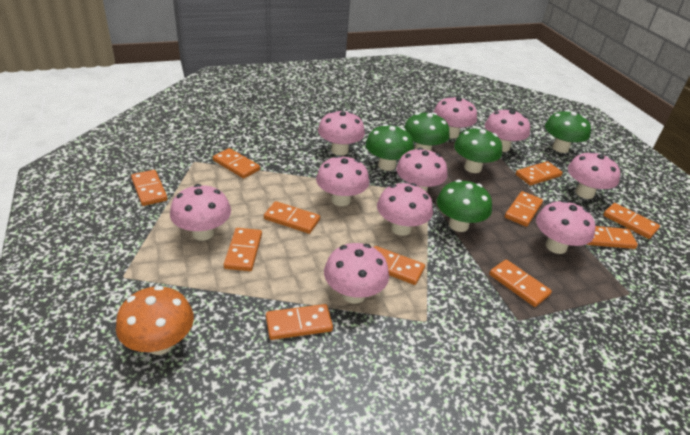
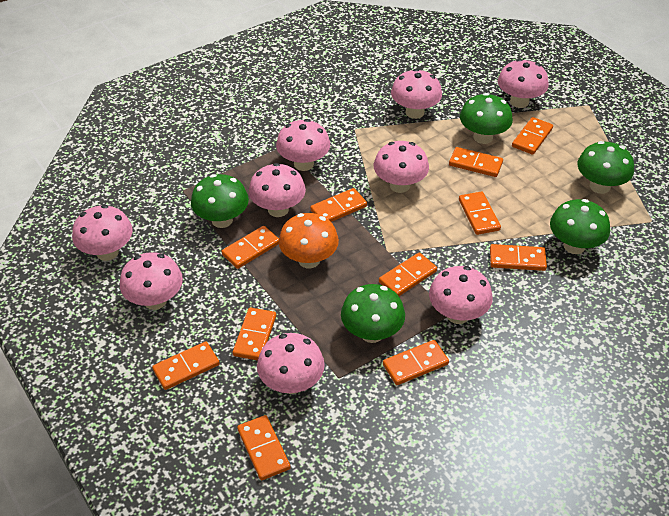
pink mushroom: 10 -> 9

